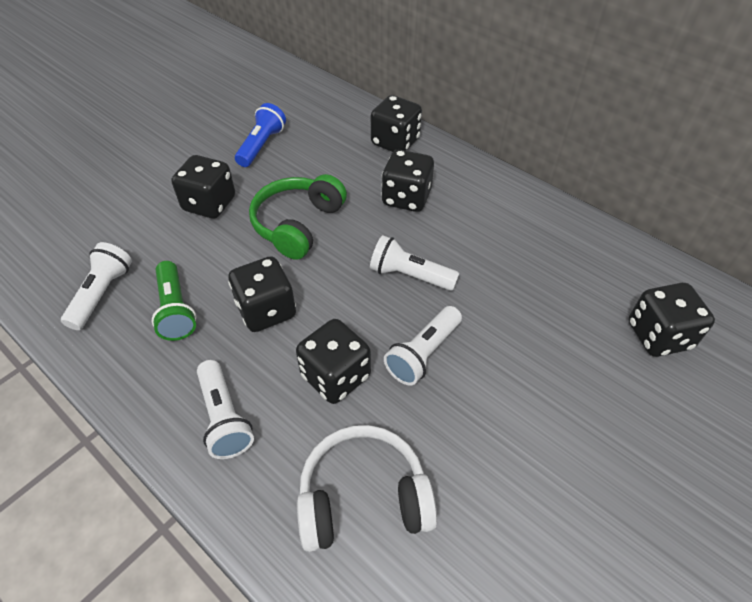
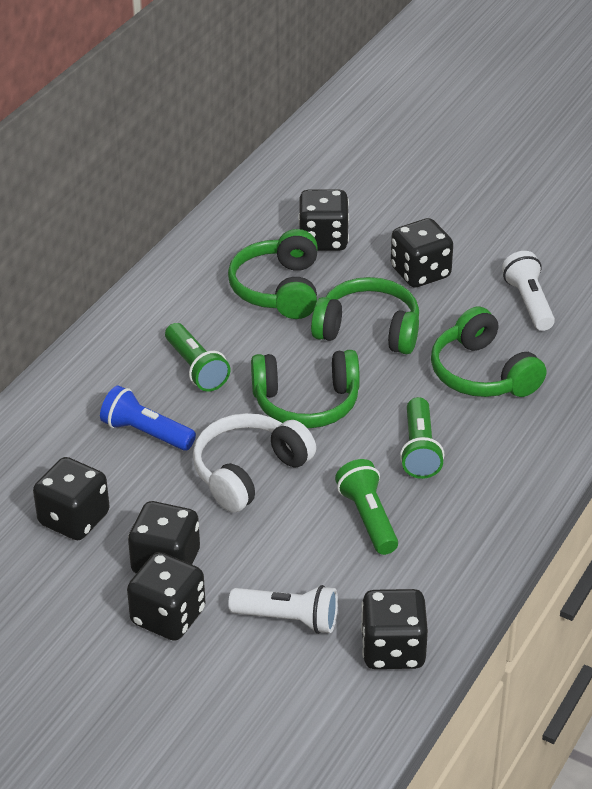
green flashlight: 1 -> 3
green headphones: 1 -> 4
white flashlight: 4 -> 2

